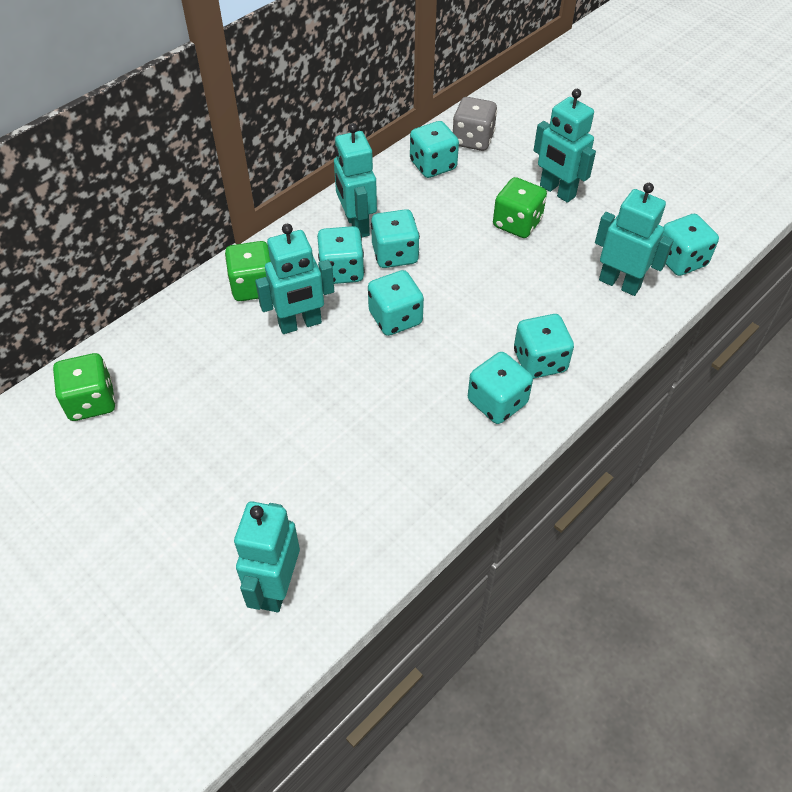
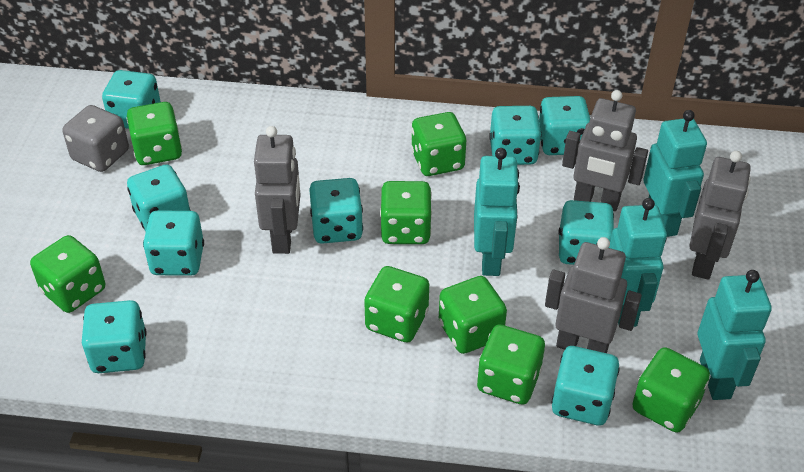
green dice: 3 -> 8
grey robot: 0 -> 4
turquoise dice: 7 -> 9
turquoise robot: 5 -> 4

